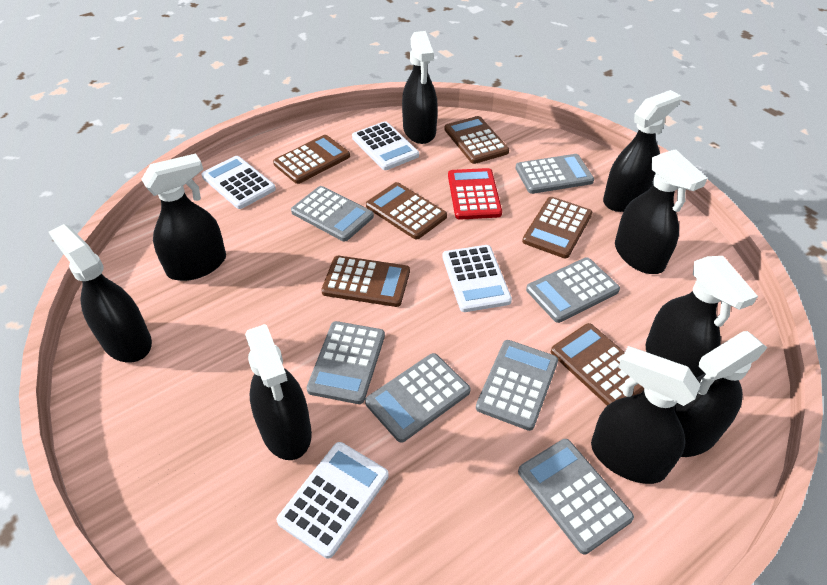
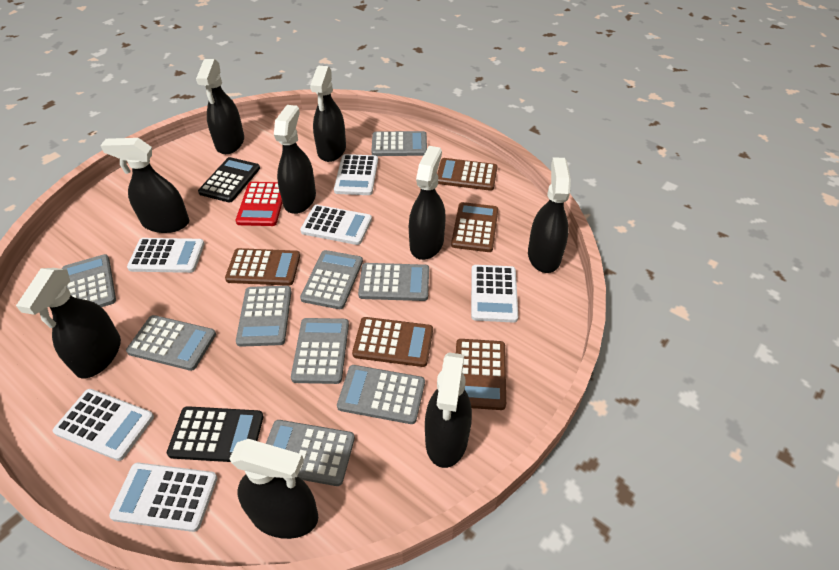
black calculator: 0 -> 2
brown calculator: 6 -> 5
grey calculator: 7 -> 9
white calculator: 4 -> 6

